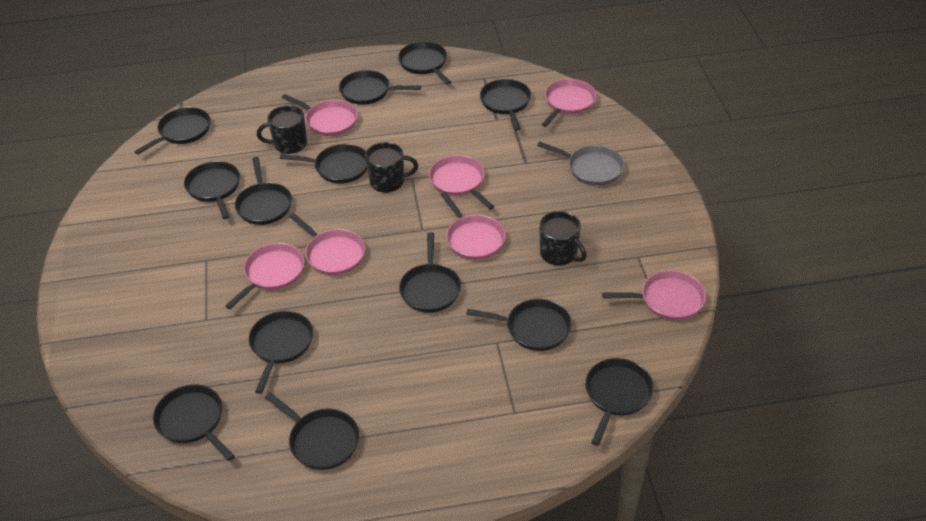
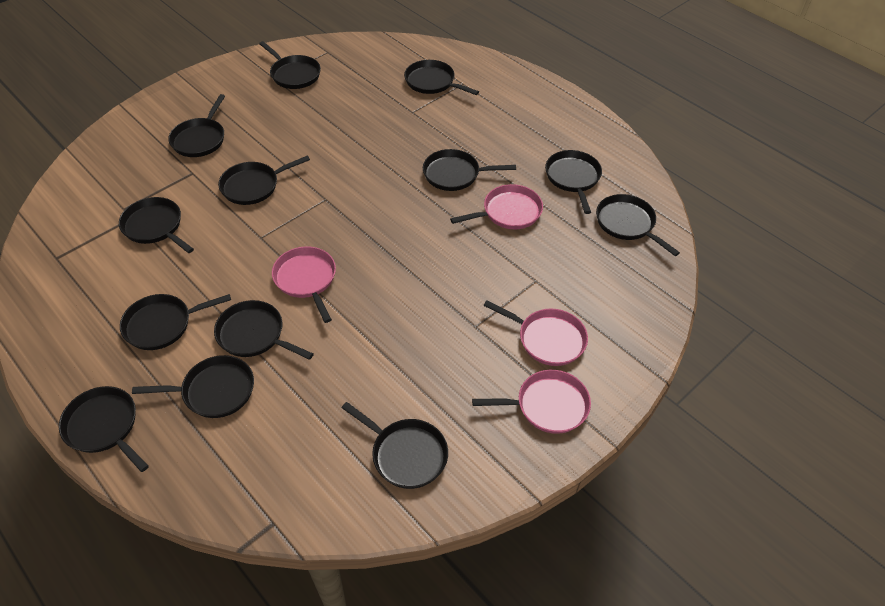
black mug: 3 -> 0
grey pan: 1 -> 0
pink pan: 7 -> 4

